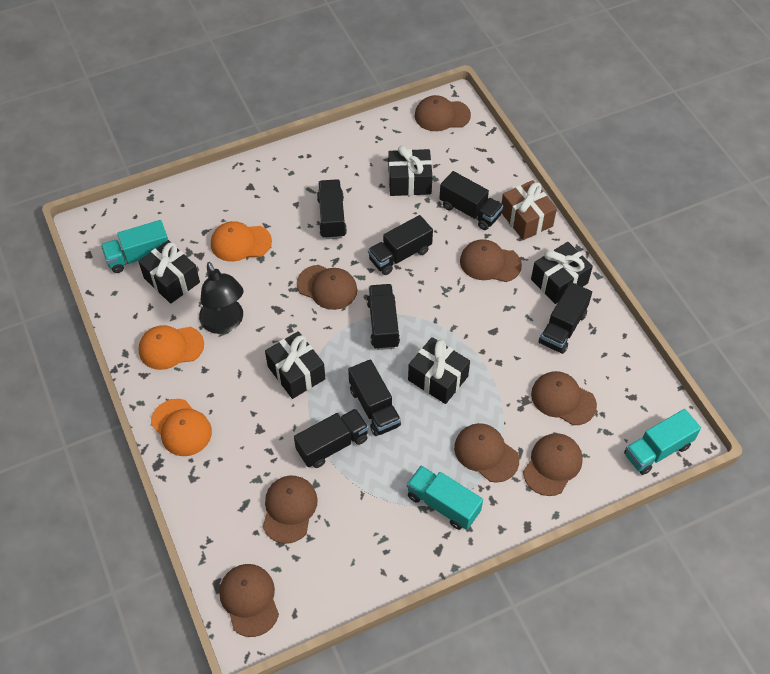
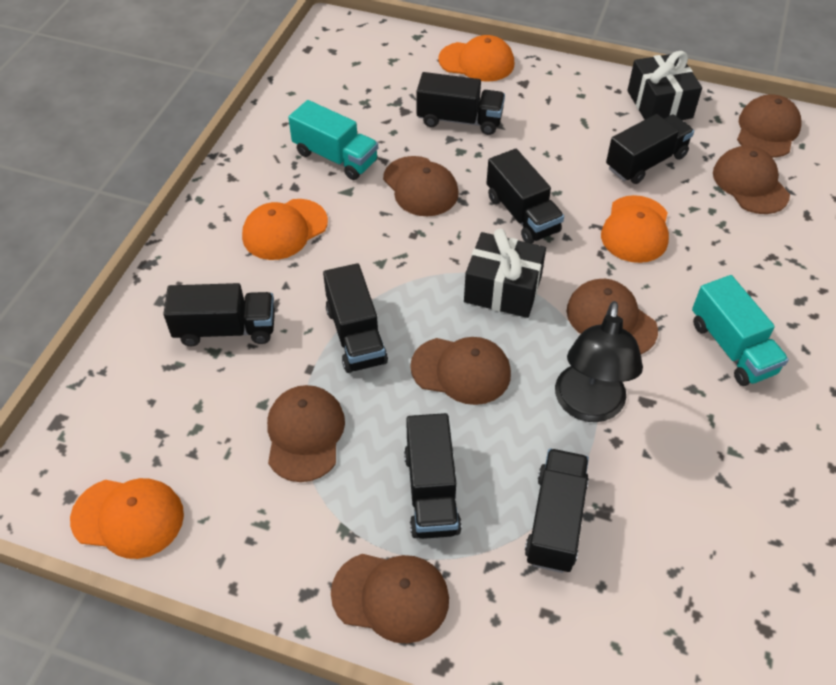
black gift: 5 -> 2
brown cap: 8 -> 7
brown gift: 1 -> 0
orange cap: 3 -> 4
turquoise truck: 3 -> 2

